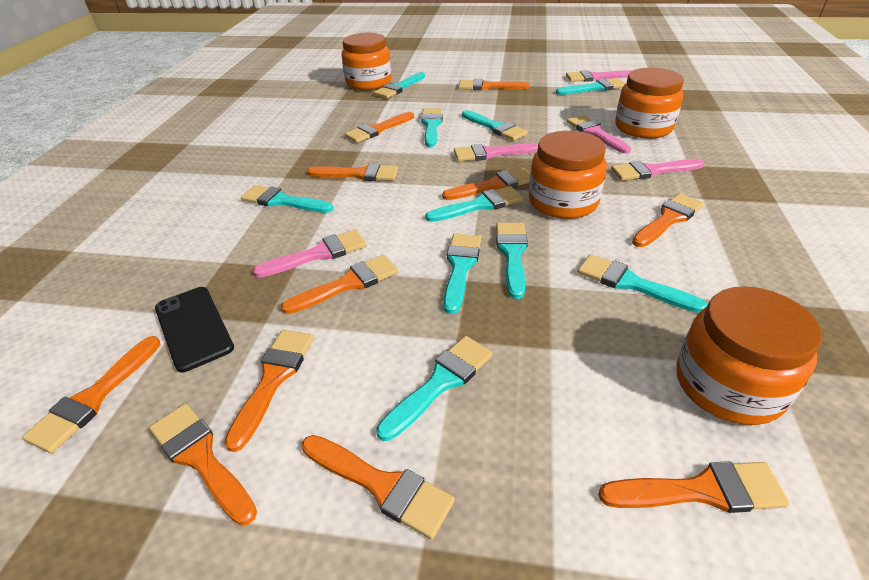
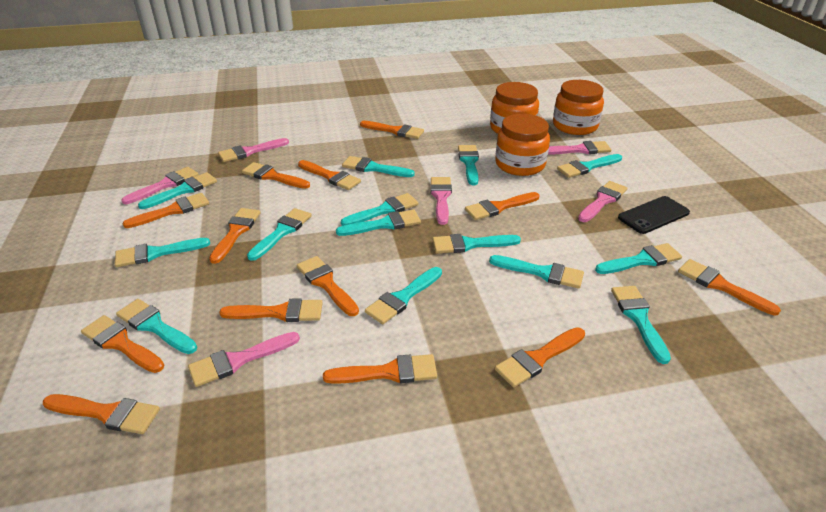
orange brush: 11 -> 13
orange jar: 4 -> 3
pink brush: 5 -> 6
turquoise brush: 10 -> 14

